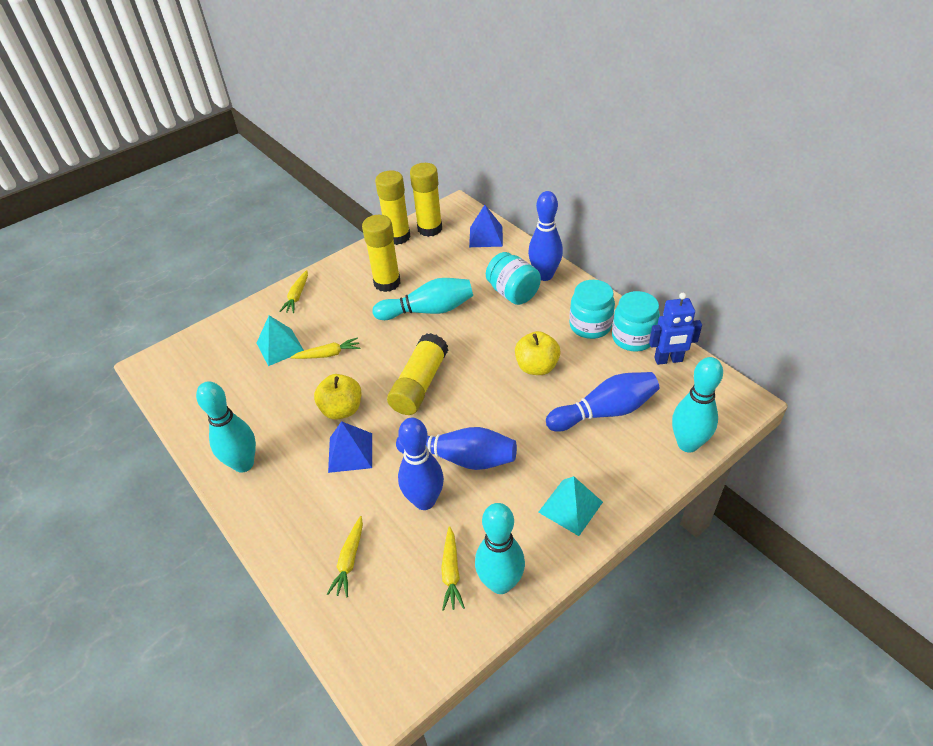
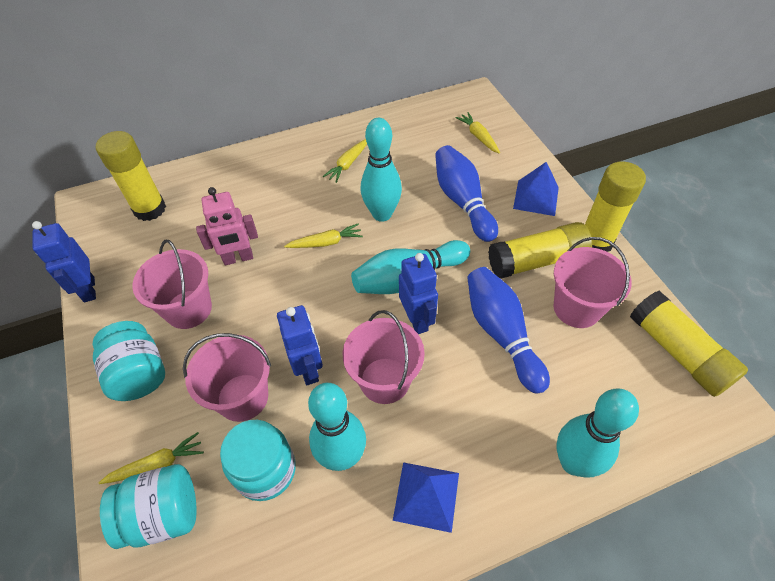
blue bowling pin: 4 -> 2
blue robot: 1 -> 3
pink bucket: 0 -> 4
pink robot: 0 -> 1
turquoise pyramid: 2 -> 0
yellow apple: 2 -> 0

